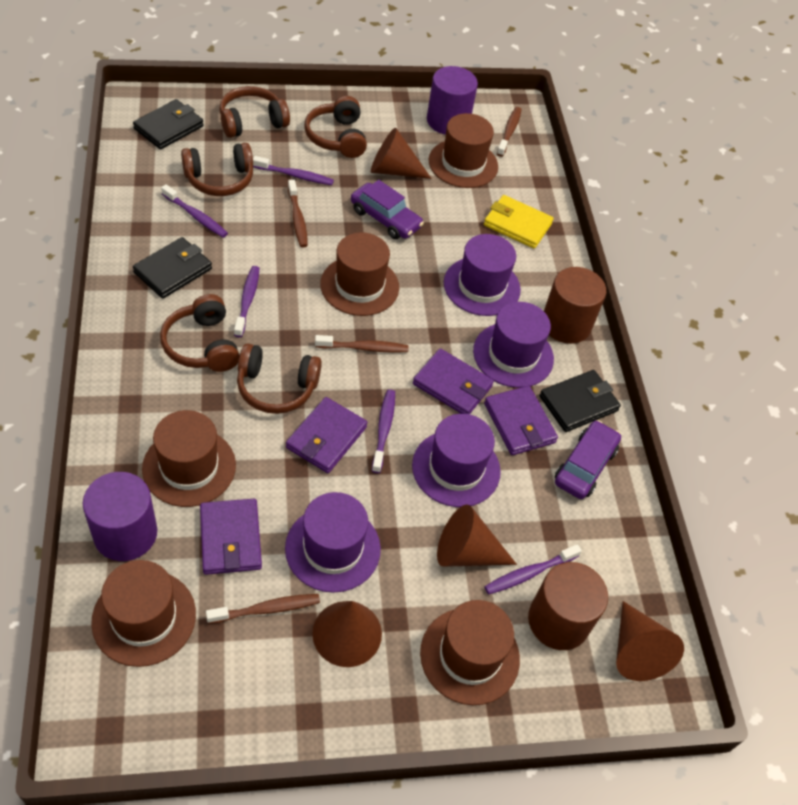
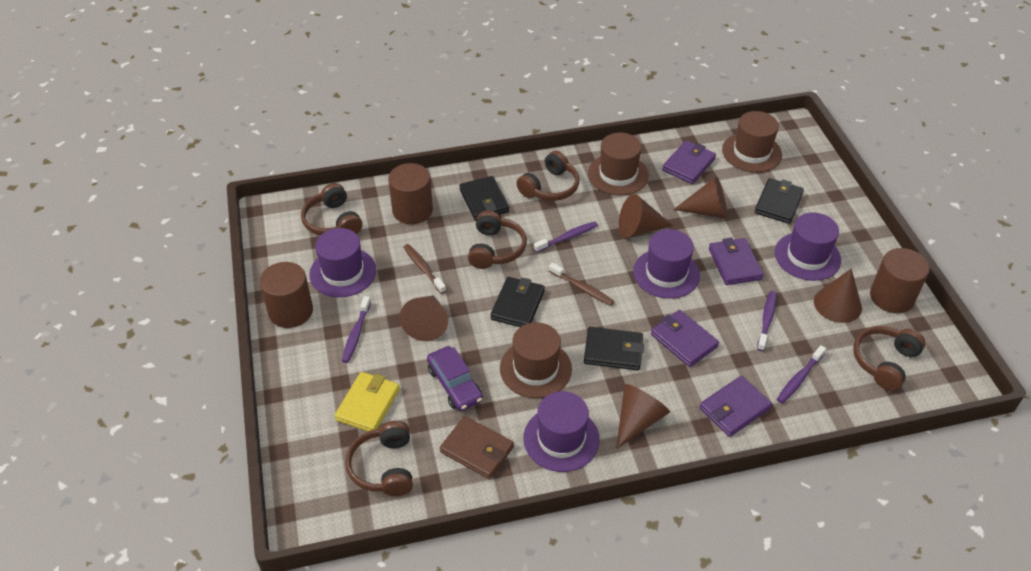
black wallet: 3 -> 4
brown cone: 4 -> 5
brown cylinder: 2 -> 3
brown hat: 5 -> 3
brown toothbrush: 4 -> 2
brown wallet: 0 -> 1
purple car: 2 -> 1
purple cylinder: 2 -> 0
purple toothbrush: 5 -> 4

